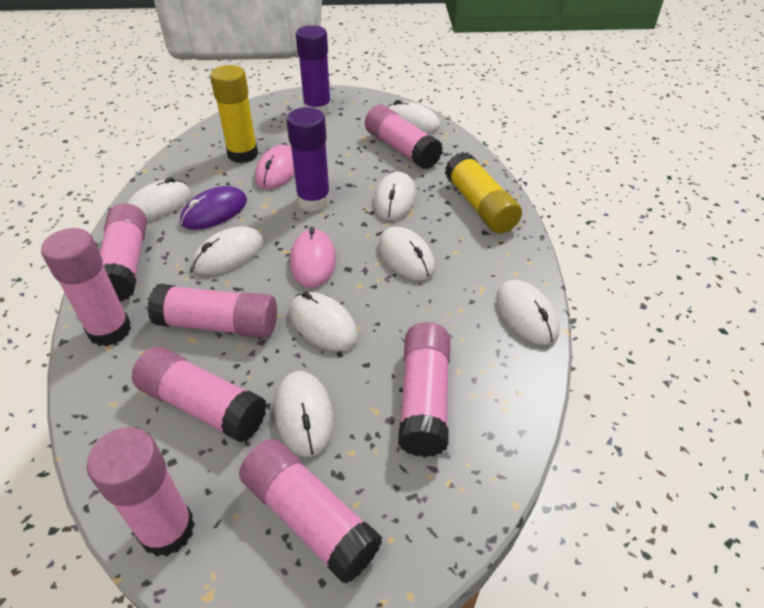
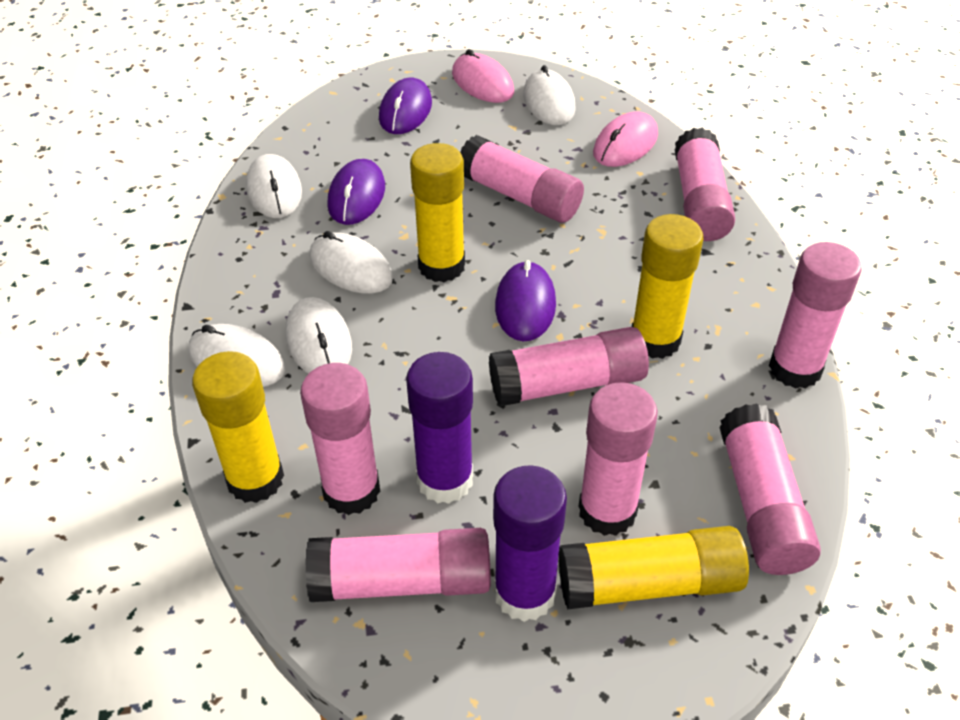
purple mouse: 1 -> 3
white mouse: 8 -> 5
yellow glue stick: 2 -> 4

